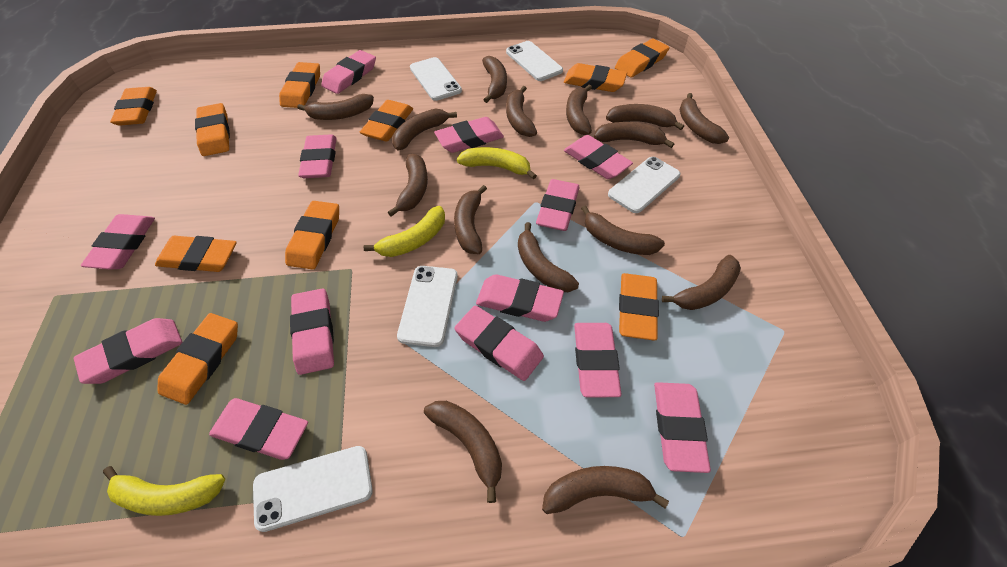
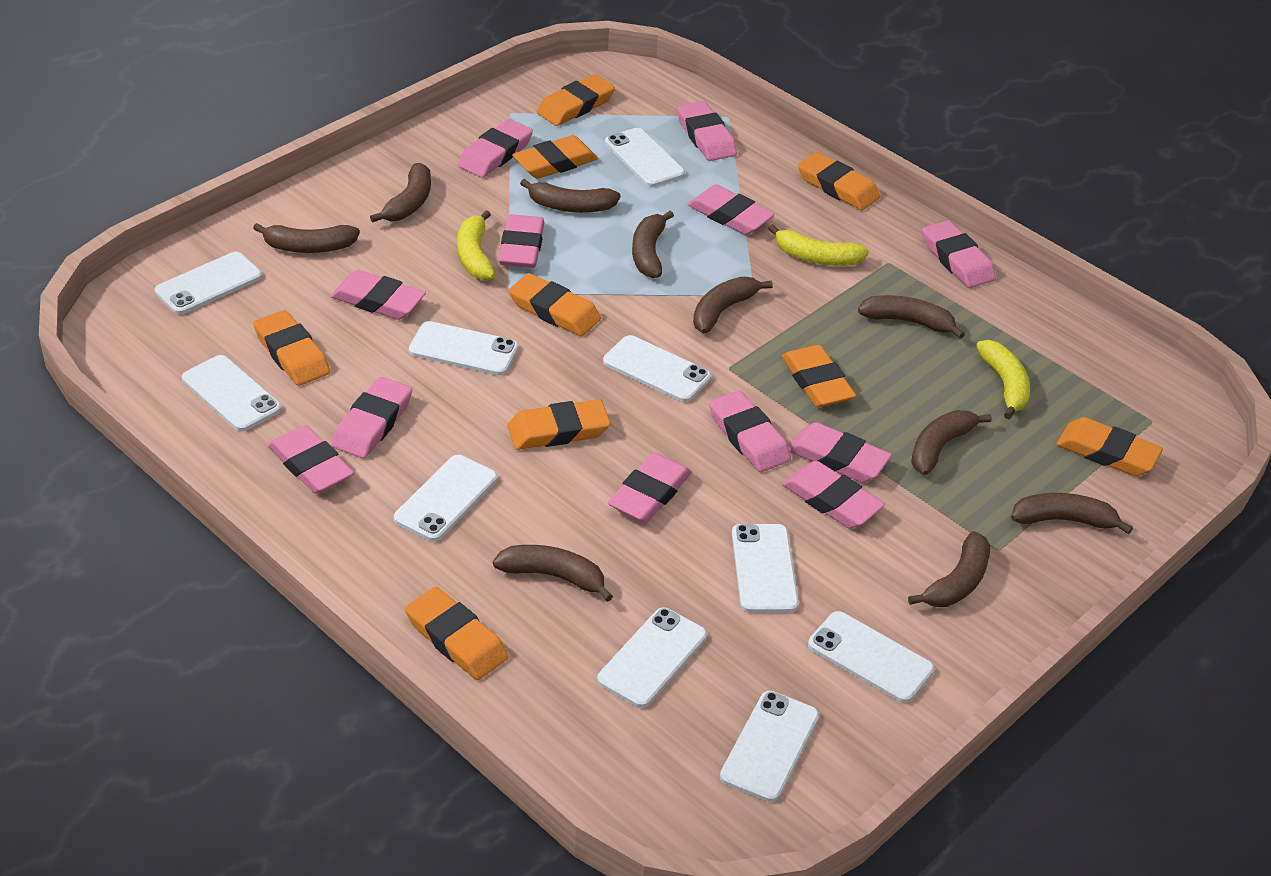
brown banana: 15 -> 10
orange eraser: 10 -> 9
pink eraser: 13 -> 12
white phone: 5 -> 10

